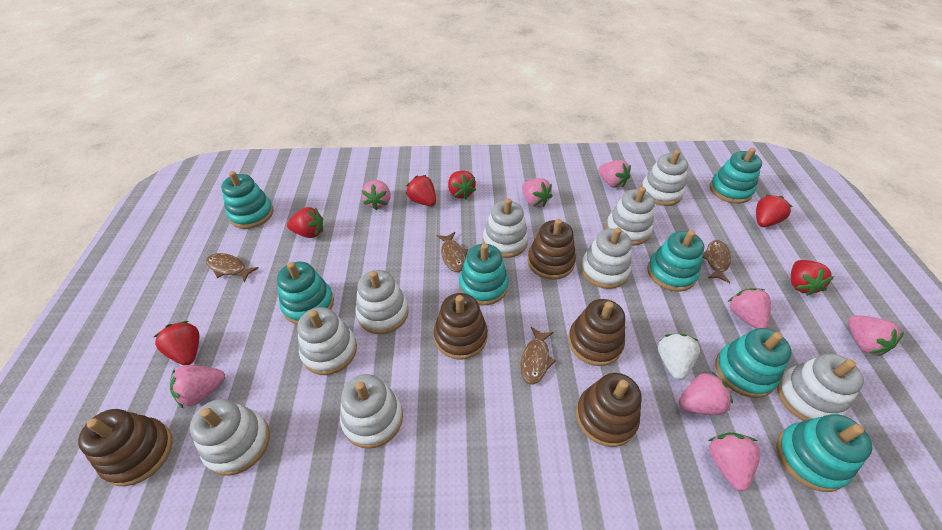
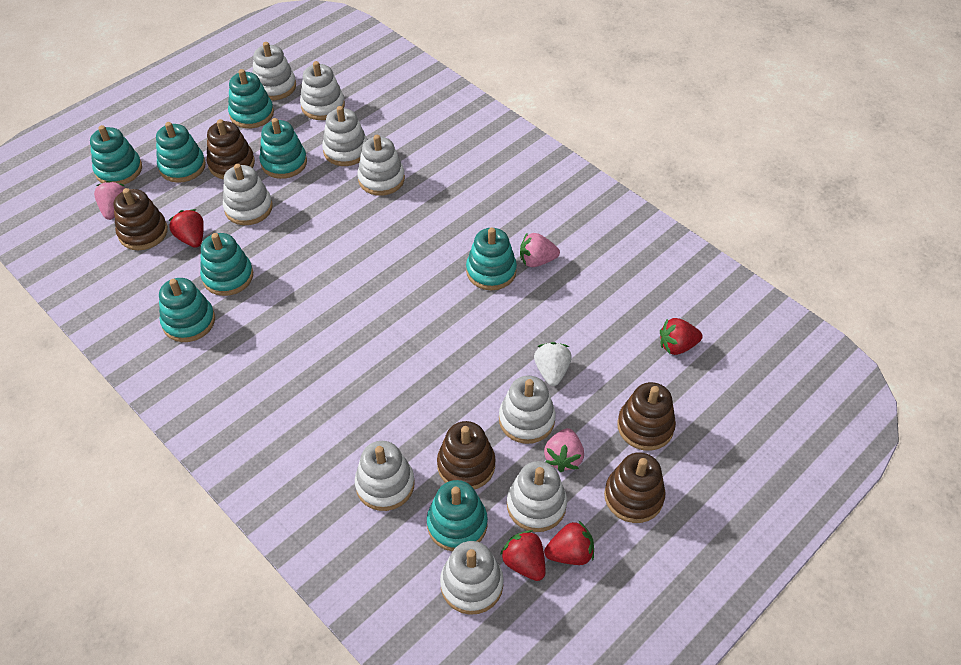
brown fish: 4 -> 0
pink strawberry: 8 -> 3
red strawberry: 6 -> 4
turquoise stacking toy: 7 -> 8

